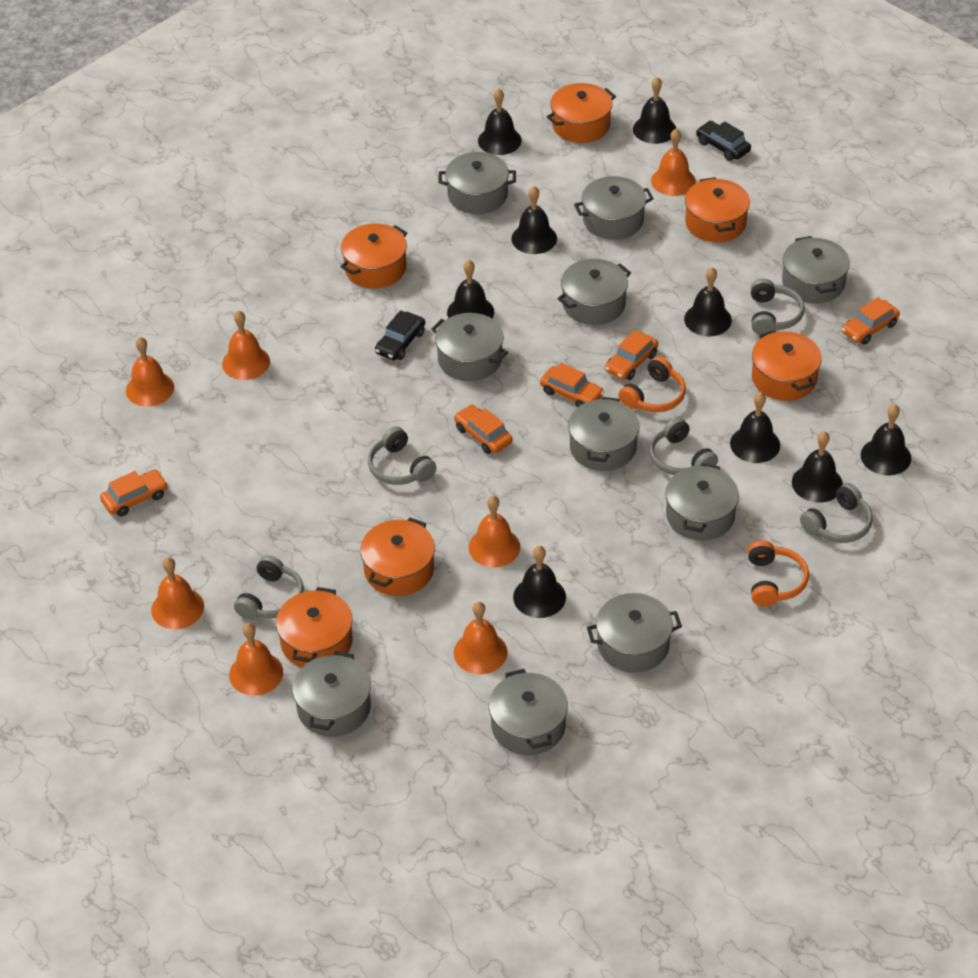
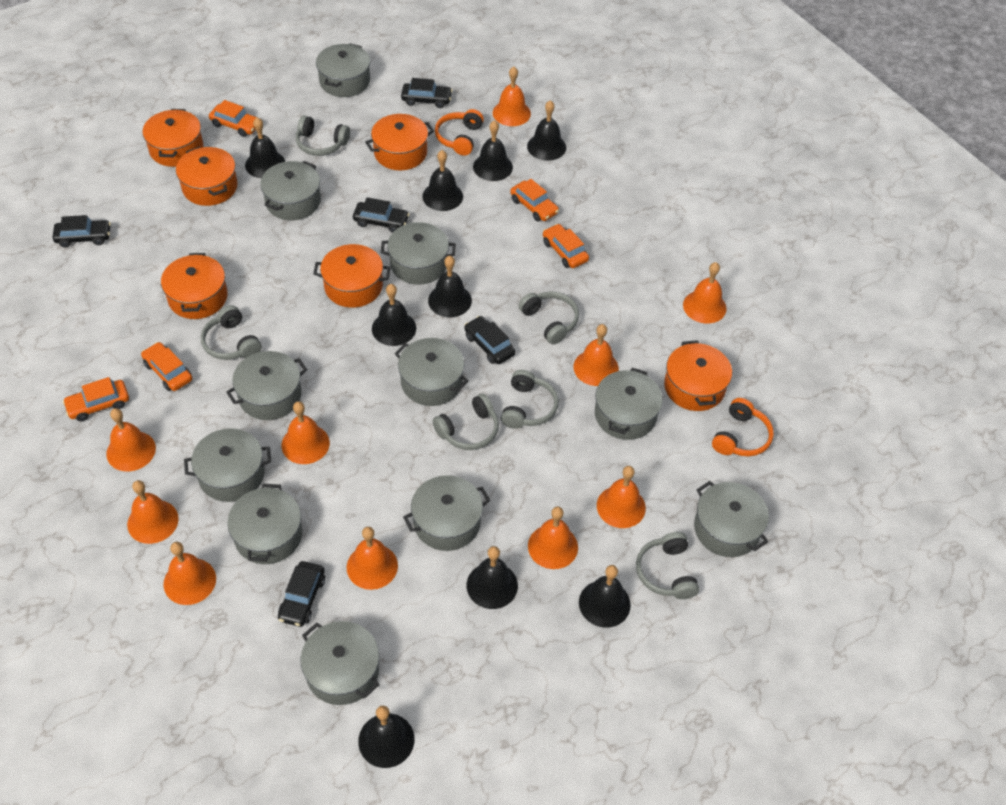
black car: 2 -> 5
grey headphones: 5 -> 6
grey pot: 10 -> 11
orange bell: 7 -> 10

